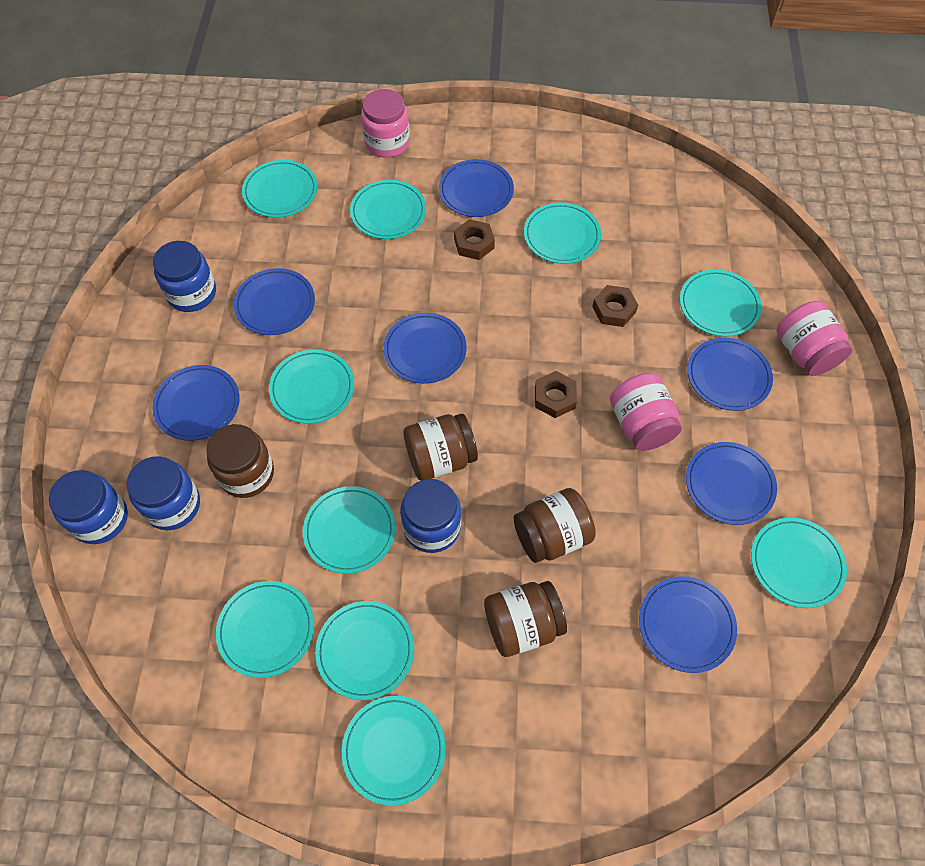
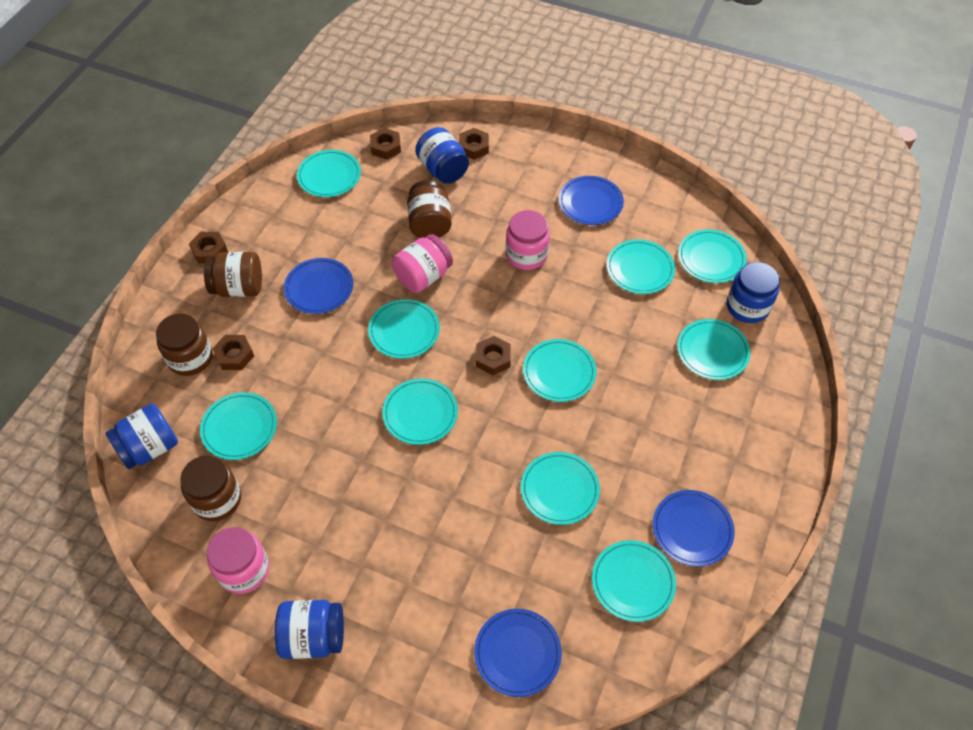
blue plate: 7 -> 4
brown nut: 3 -> 5

